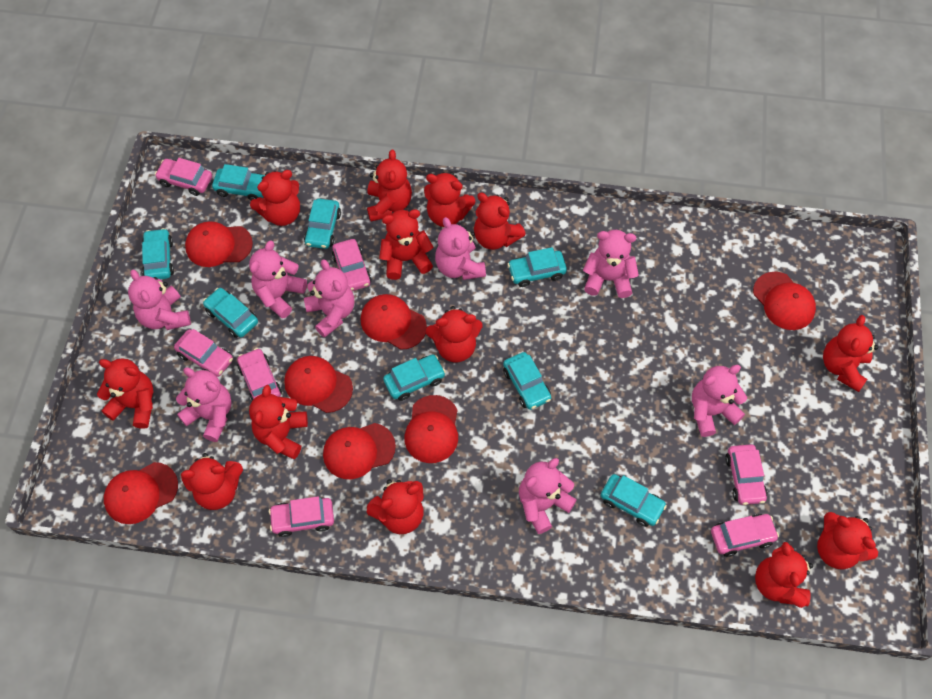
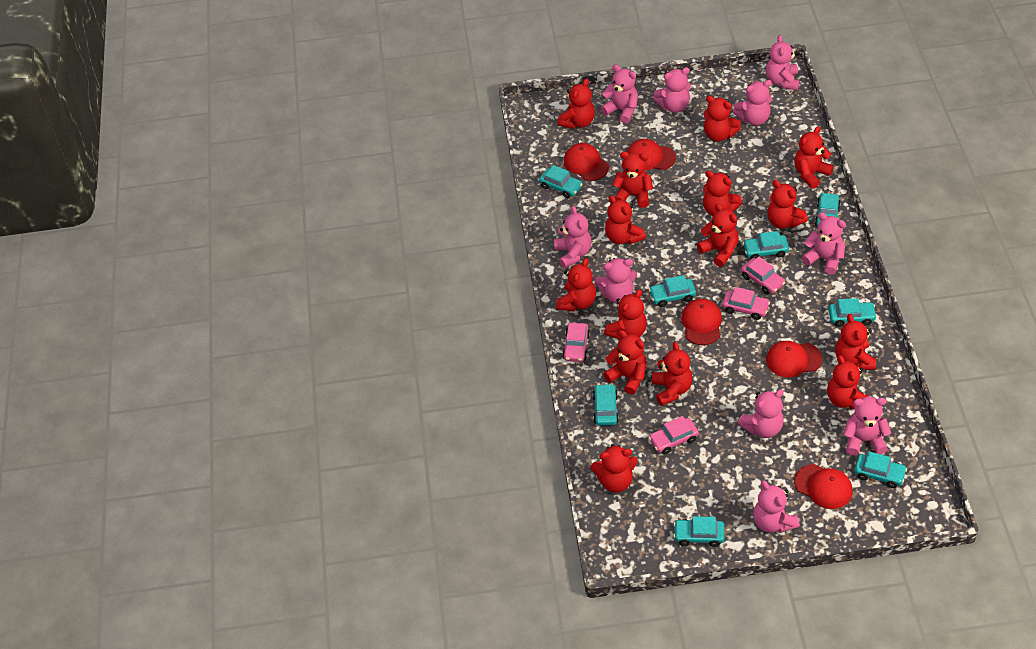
pink car: 7 -> 4
pink teddy bear: 8 -> 10
red cap: 7 -> 5
red teddy bear: 13 -> 15

